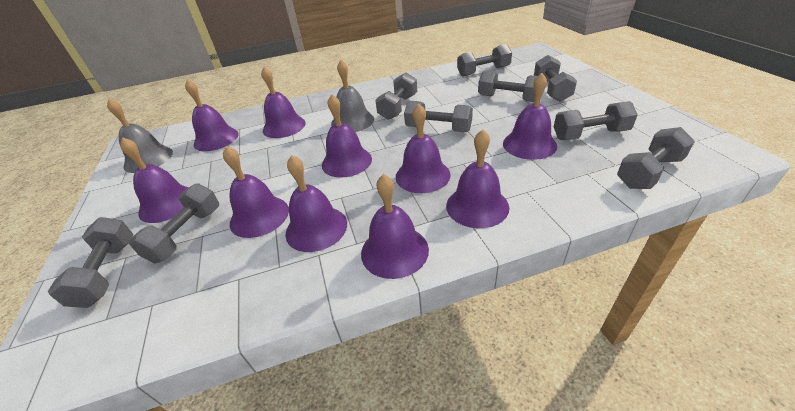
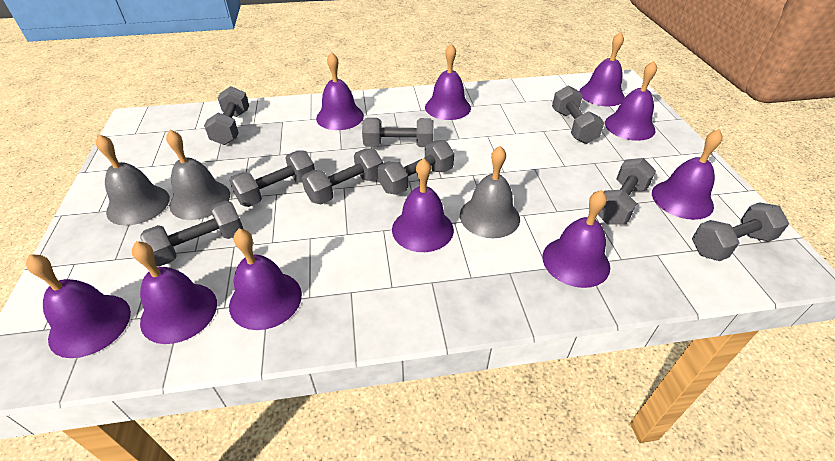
grey bell: 2 -> 3

